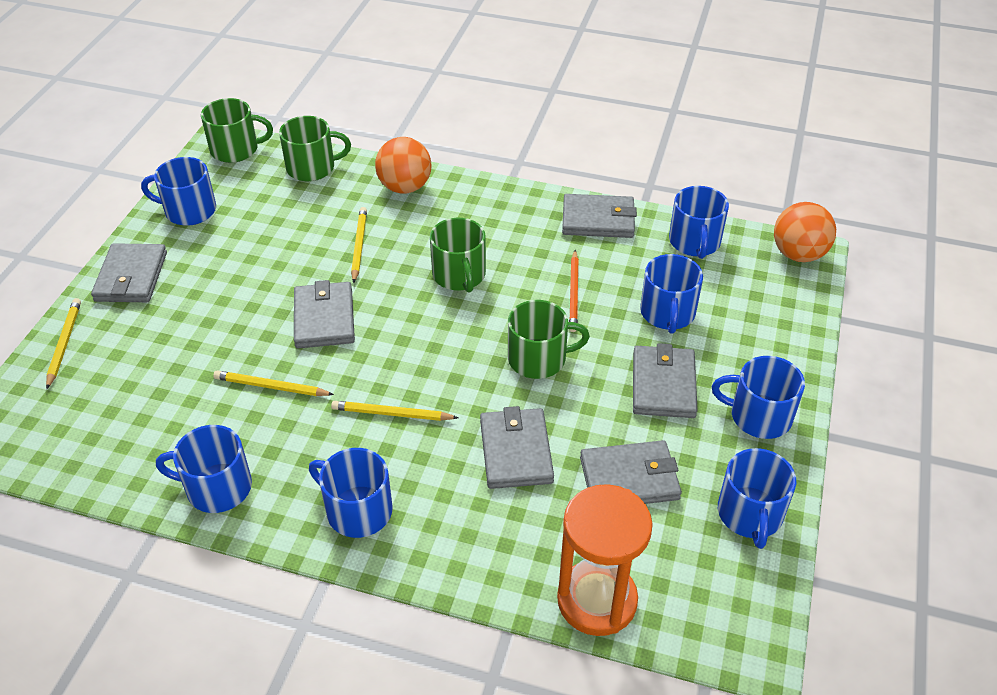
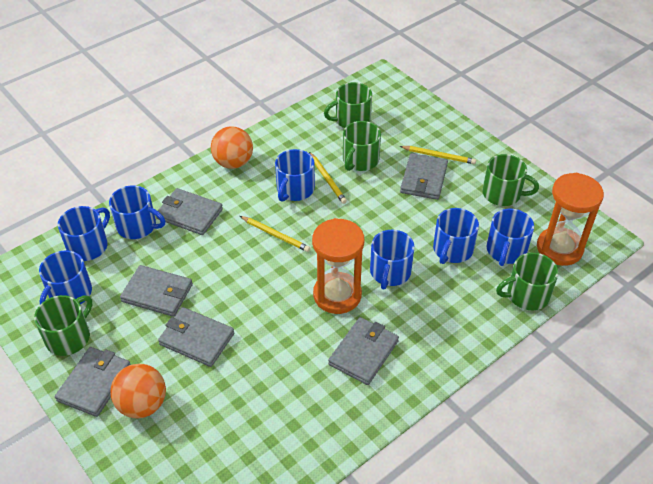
green mug: 4 -> 5
orange hourglass: 1 -> 2
orange pencil: 1 -> 0
yellow pencil: 4 -> 3

